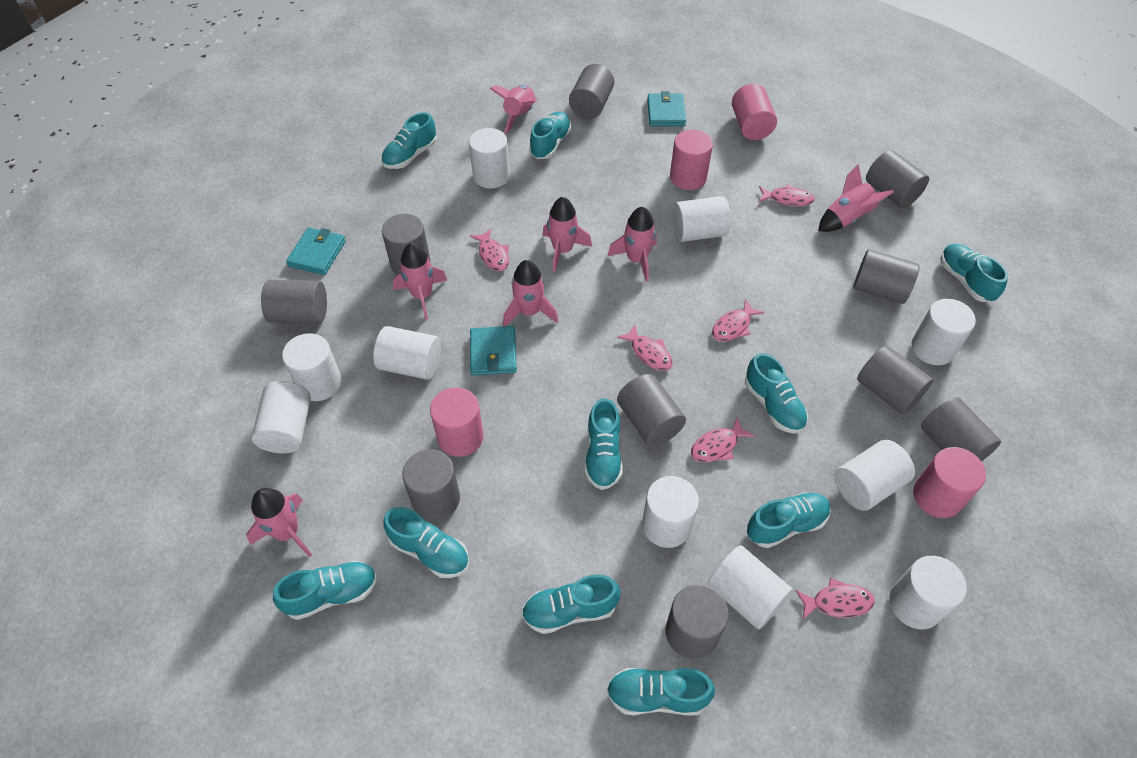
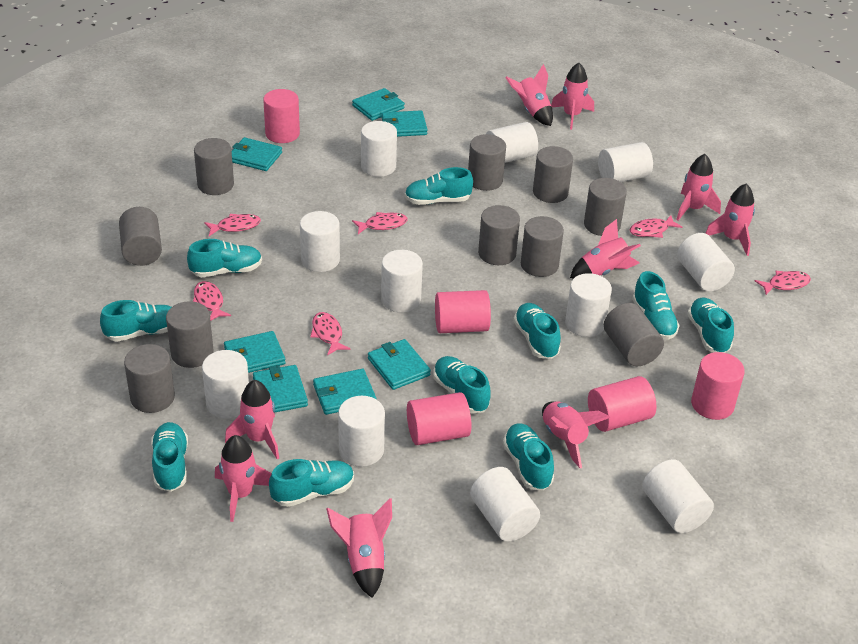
pink cylinder: 4 -> 5
pink rocket: 7 -> 9
turquoise wallet: 3 -> 7
white cylinder: 10 -> 11

